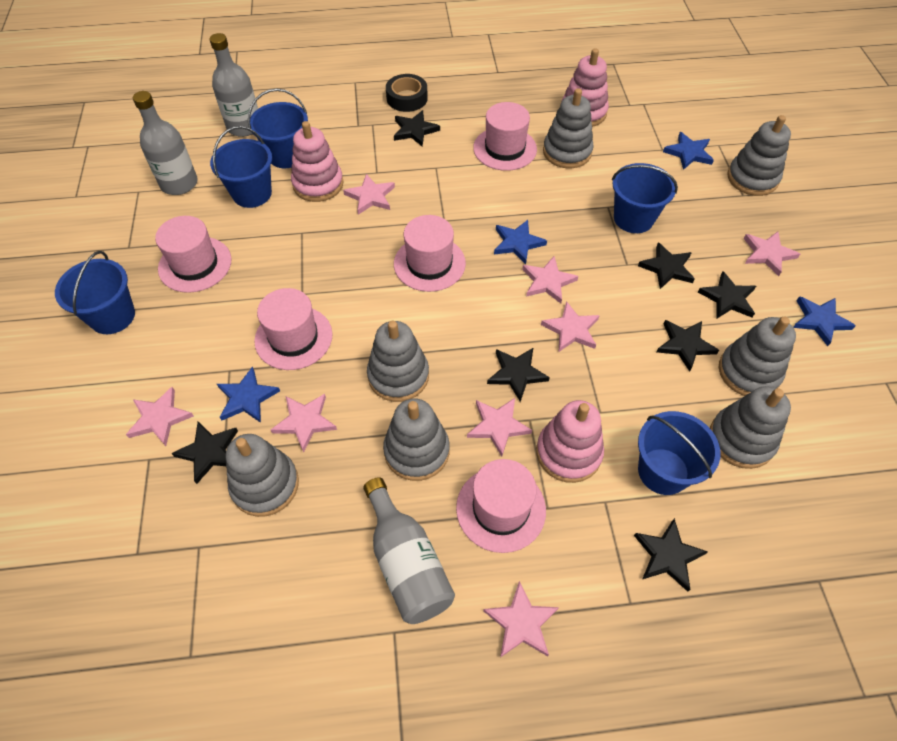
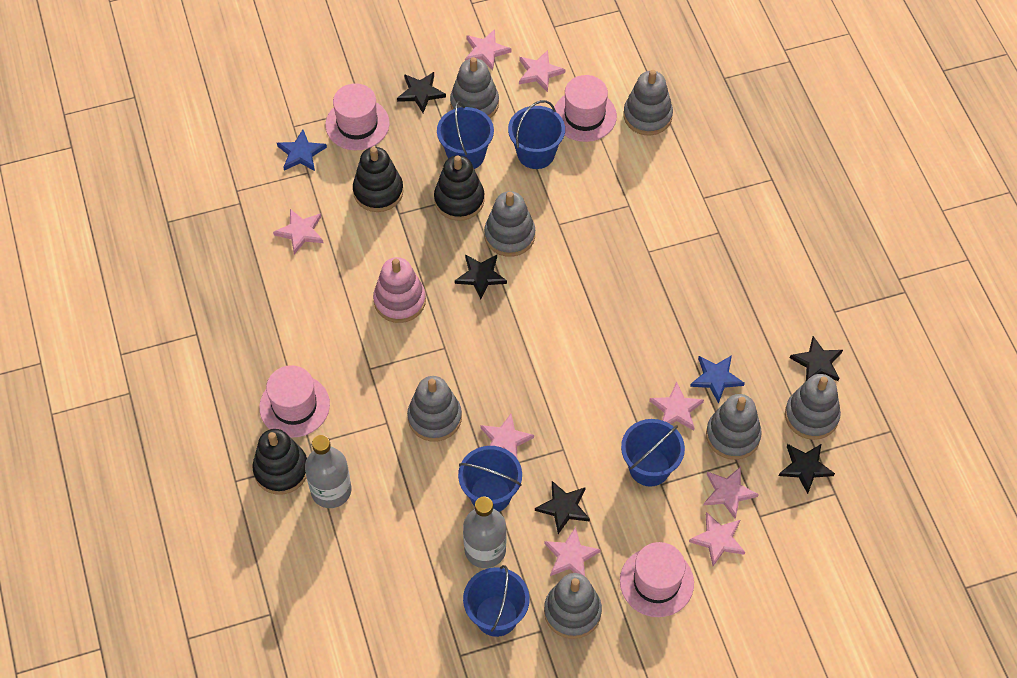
black stacking toy: 0 -> 3
black star: 7 -> 5
black tape: 1 -> 0
blue star: 4 -> 2
grey bottle: 3 -> 2
pink hat: 5 -> 4
pink stacking toy: 3 -> 1

